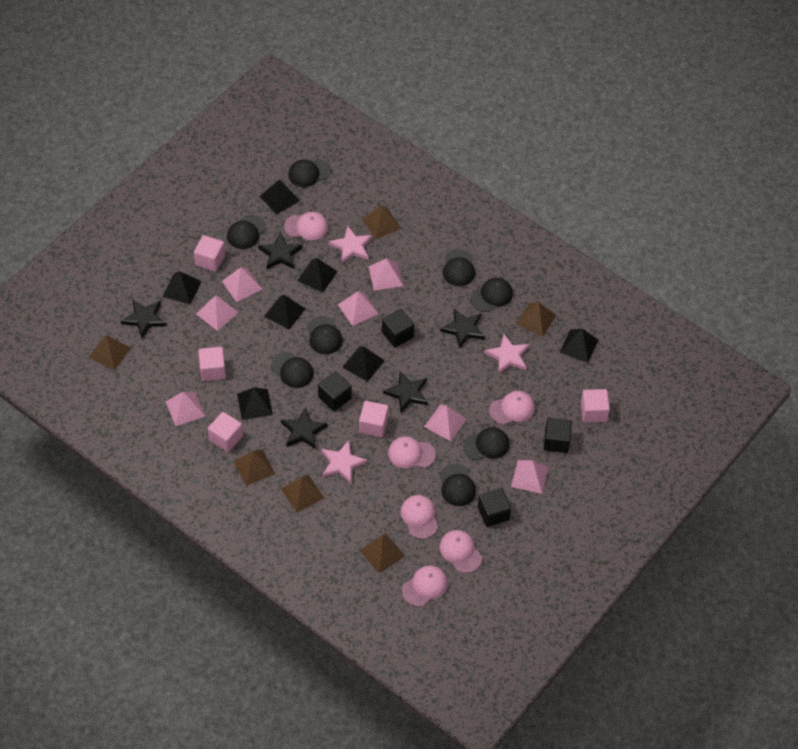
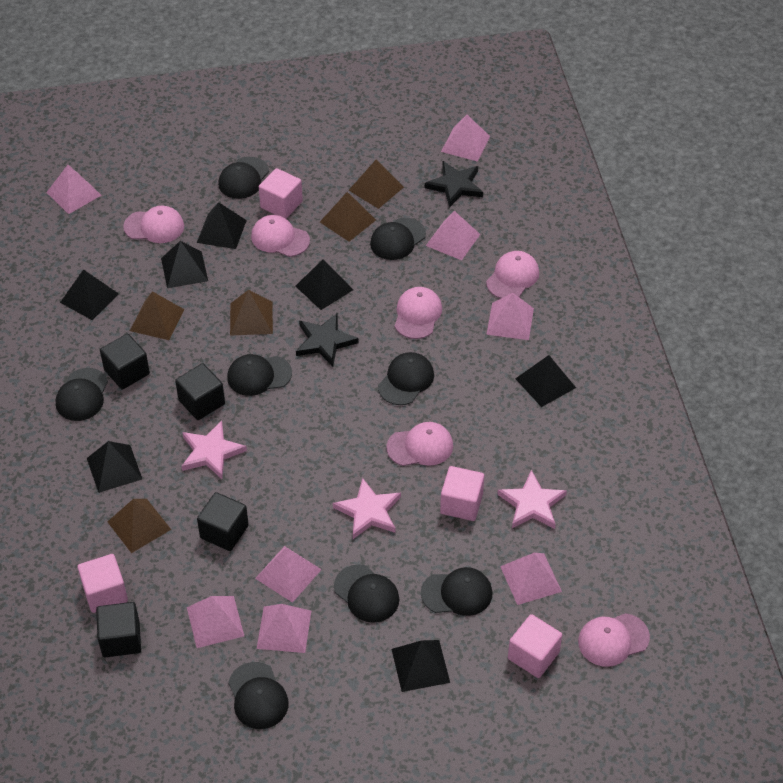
black star: 5 -> 2
brown pyramid: 6 -> 5
pink cube: 5 -> 4
pink pyramid: 7 -> 8

